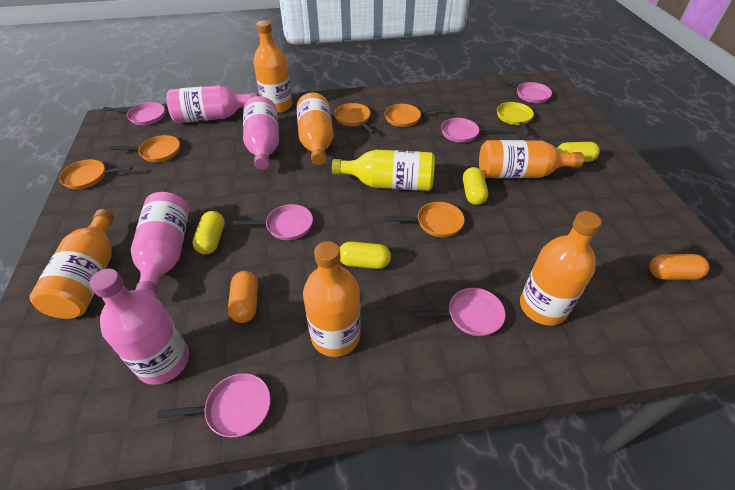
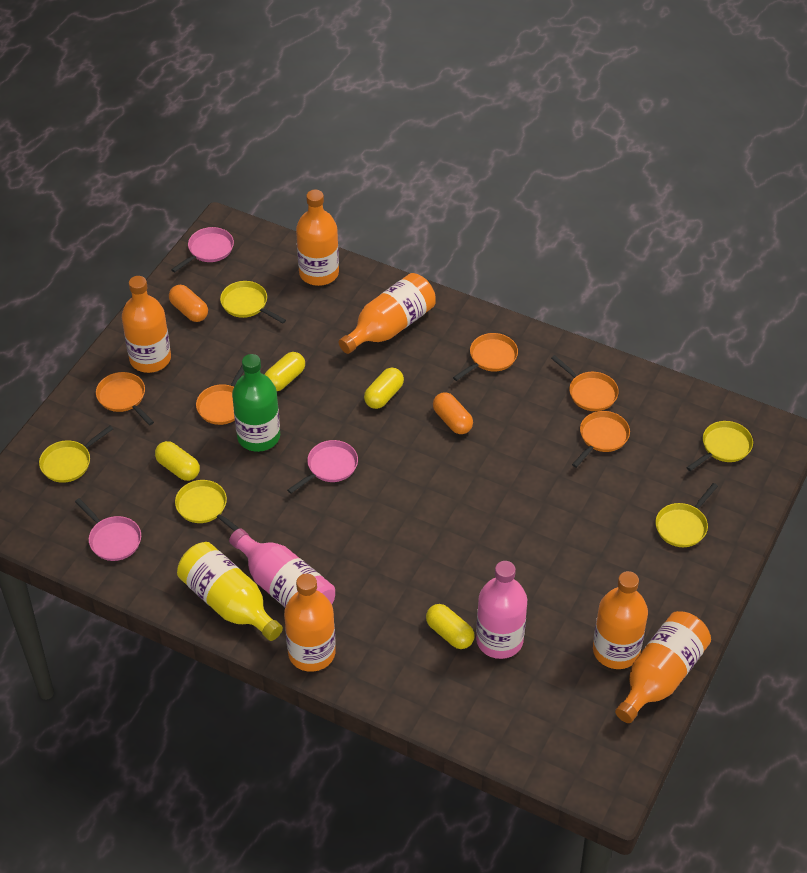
green bottle: 0 -> 1
pink bottle: 4 -> 2
pink pan: 6 -> 3
yellow pan: 1 -> 5

